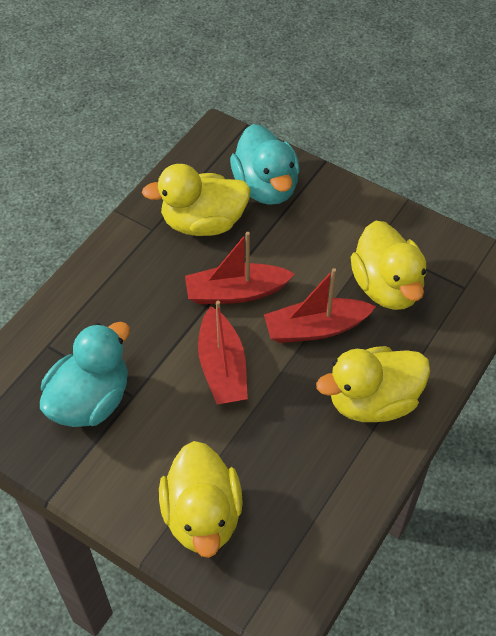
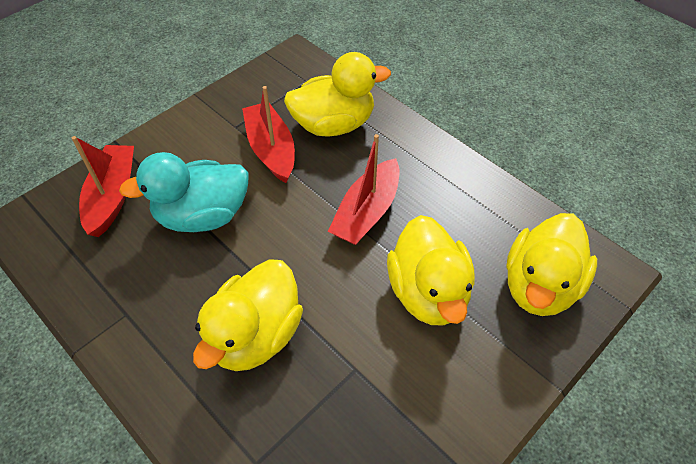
turquoise duck: 2 -> 1

